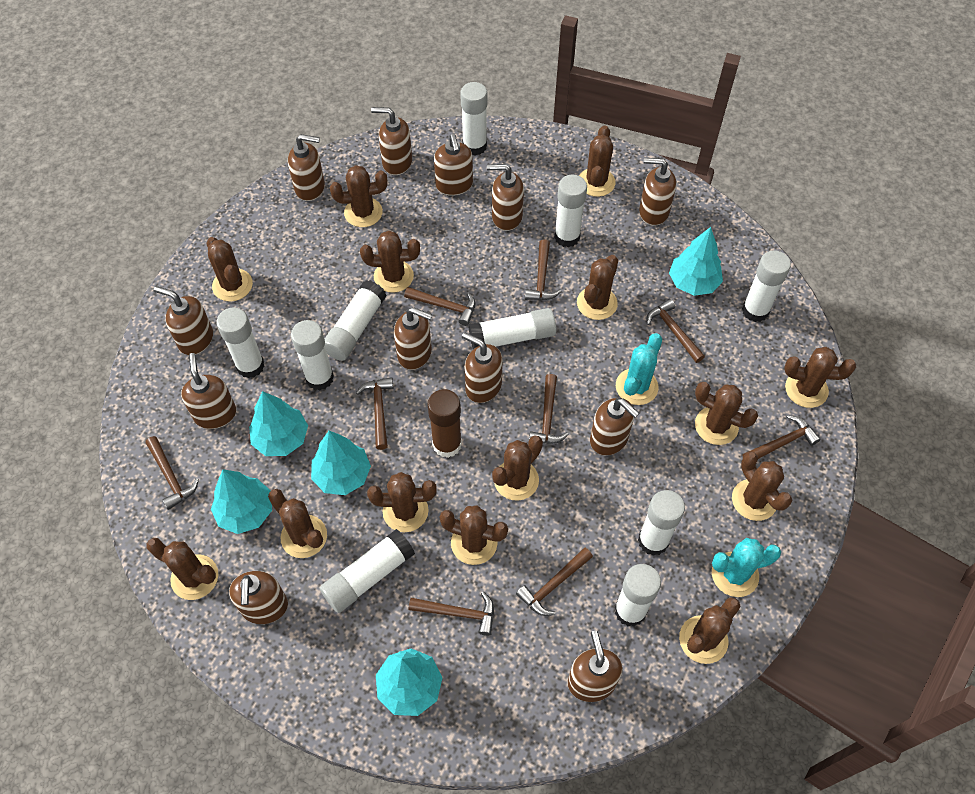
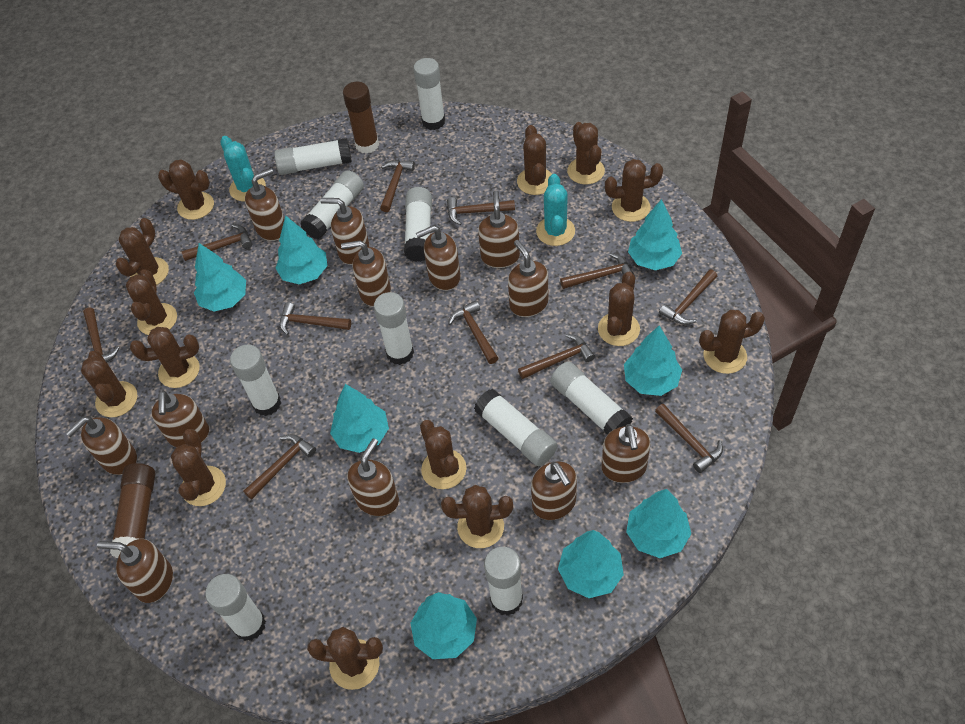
brown glue stick: 1 -> 2
brown hammer: 9 -> 11
turquoise tree: 5 -> 8

